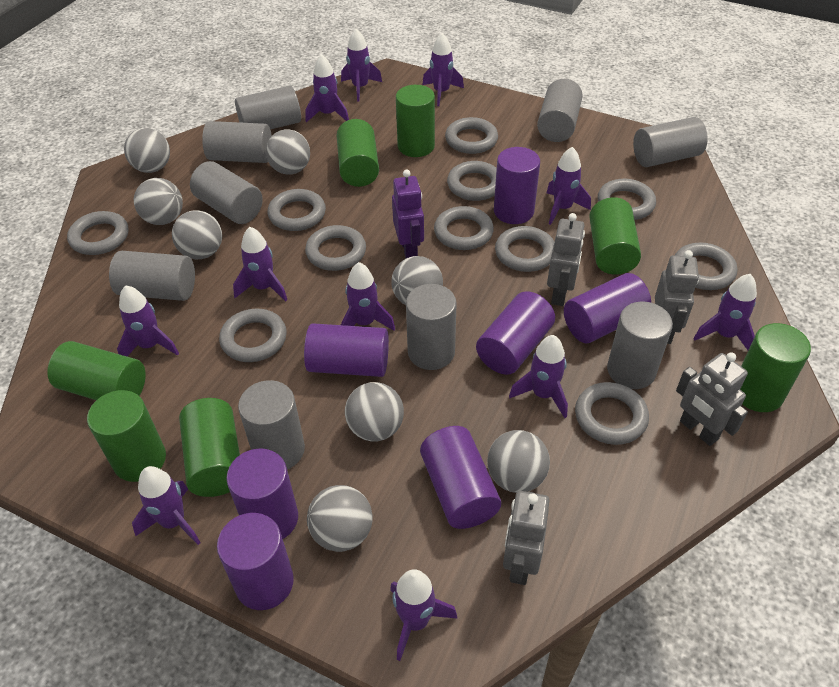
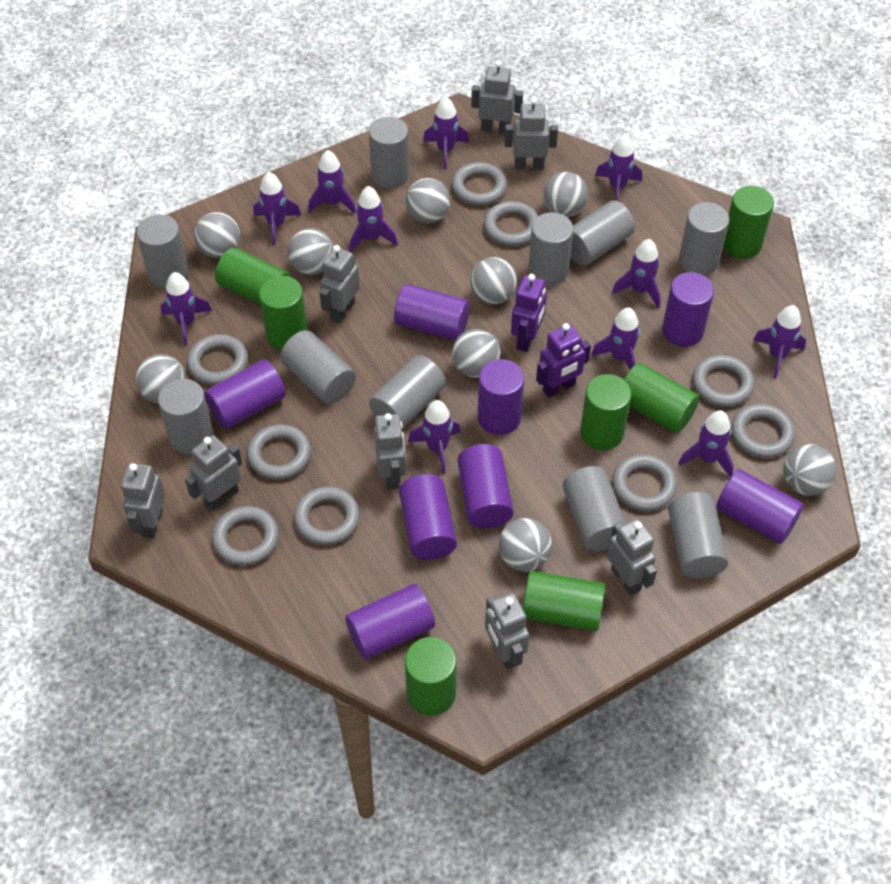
grey ball: 8 -> 9
grey cylinder: 9 -> 10
grey ring: 11 -> 9
grey robot: 4 -> 8
purple cylinder: 7 -> 8
purple robot: 1 -> 2

